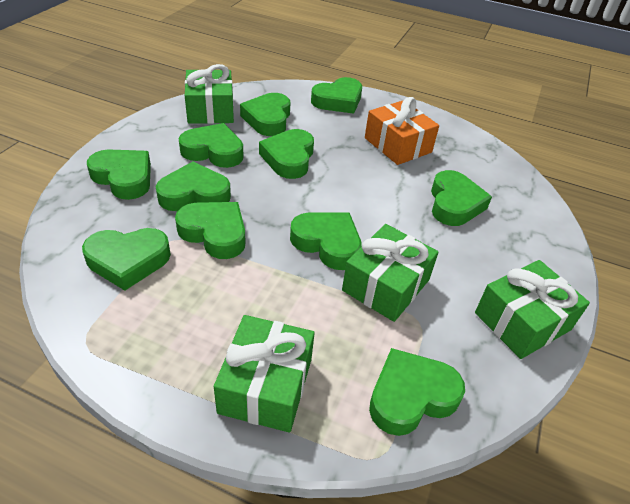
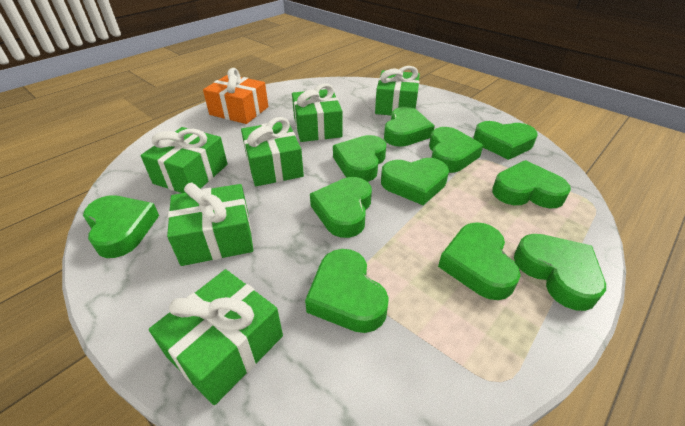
green gift: 4 -> 6

